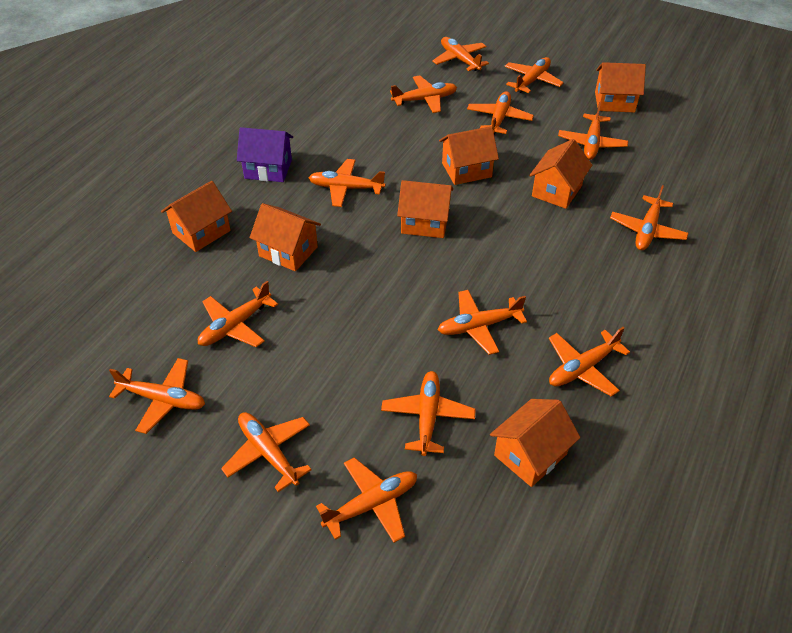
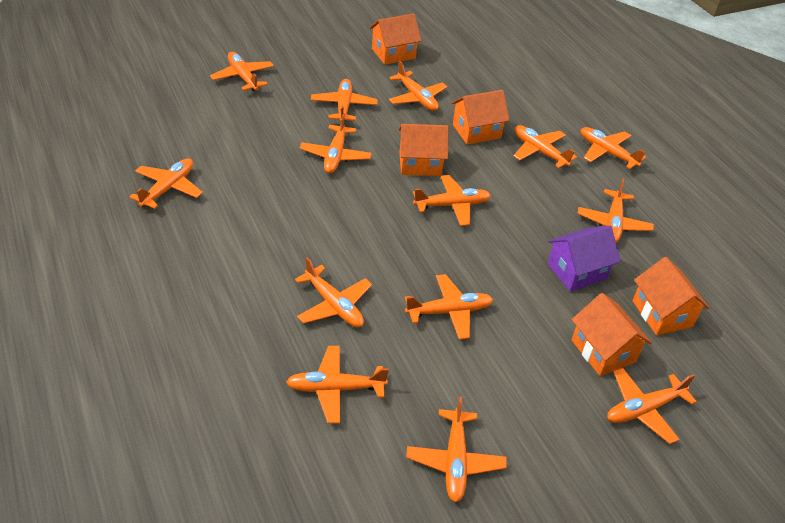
orange house: 7 -> 5

